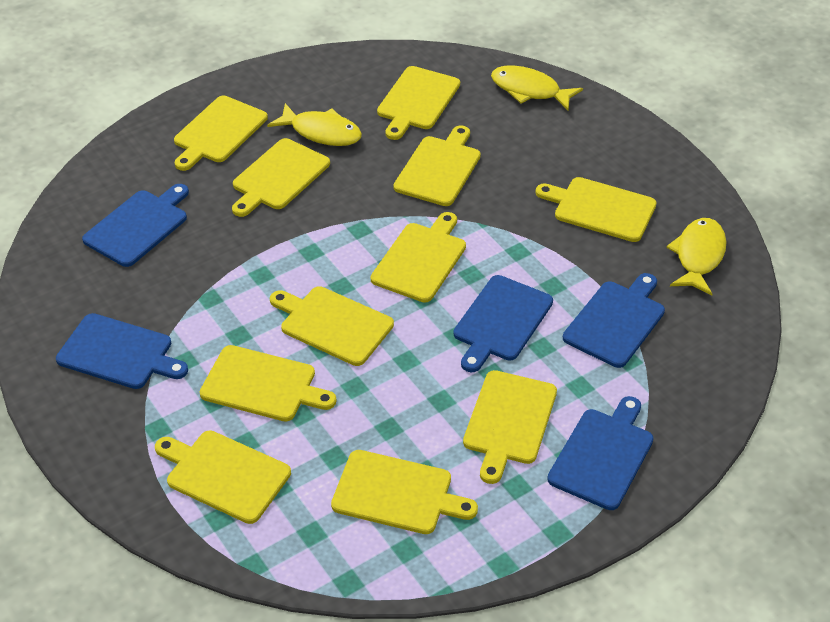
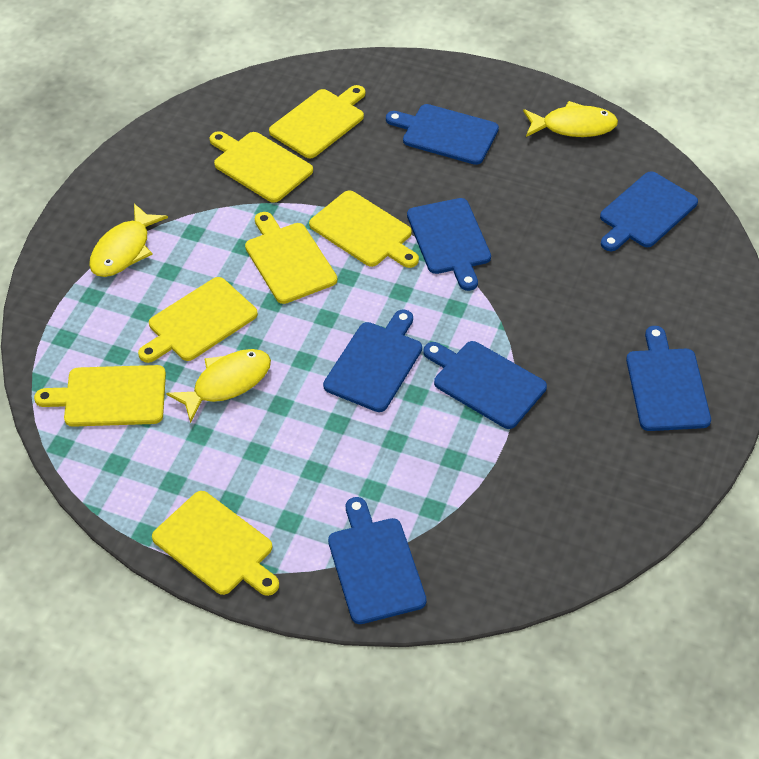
blue cutting board: 5 -> 7
yellow cutting board: 11 -> 7

